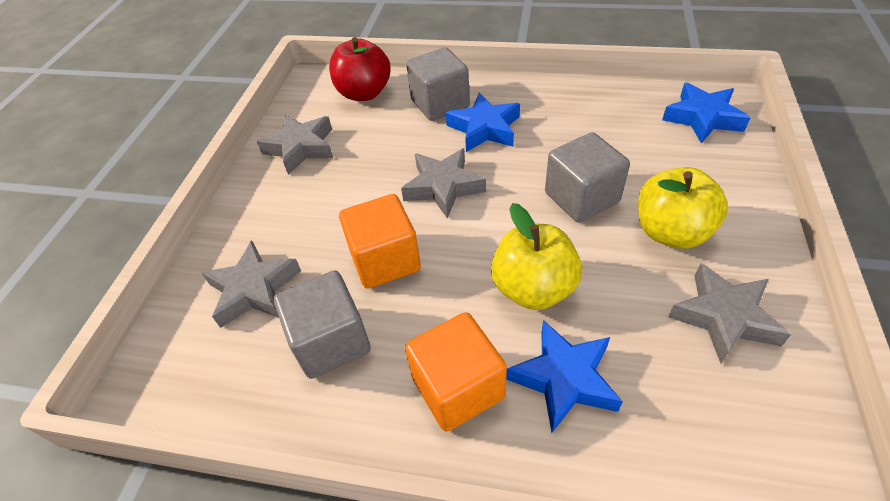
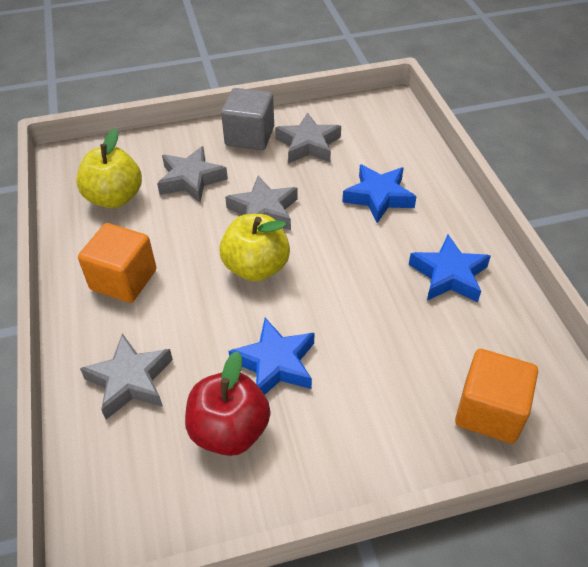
grey cube: 3 -> 1

